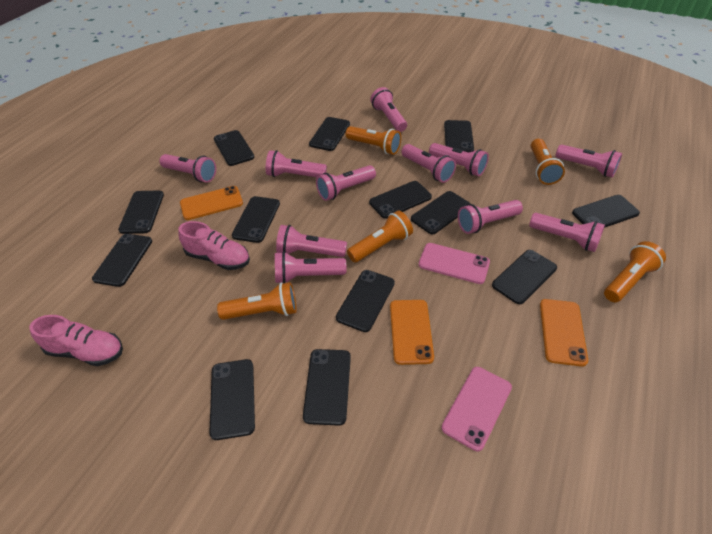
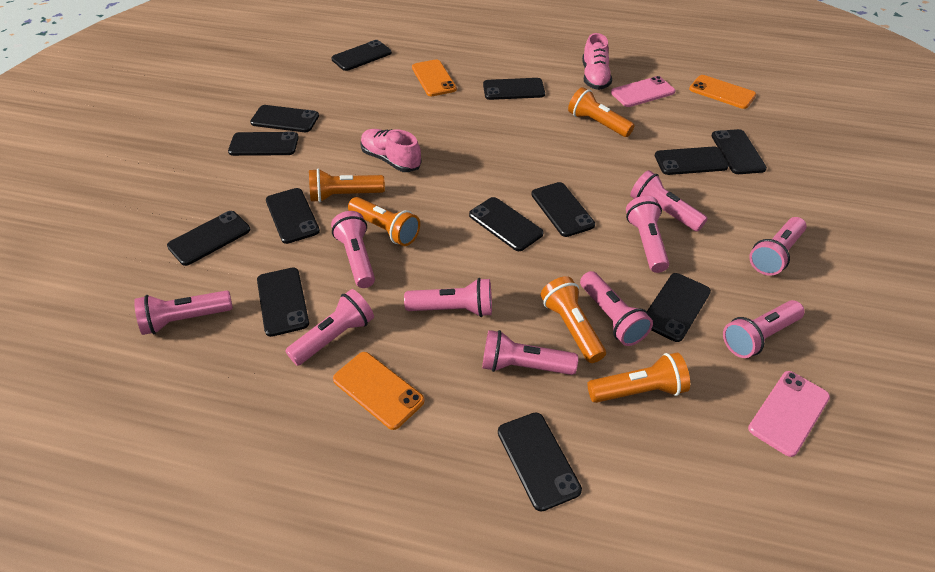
pink flashlight: 11 -> 10

